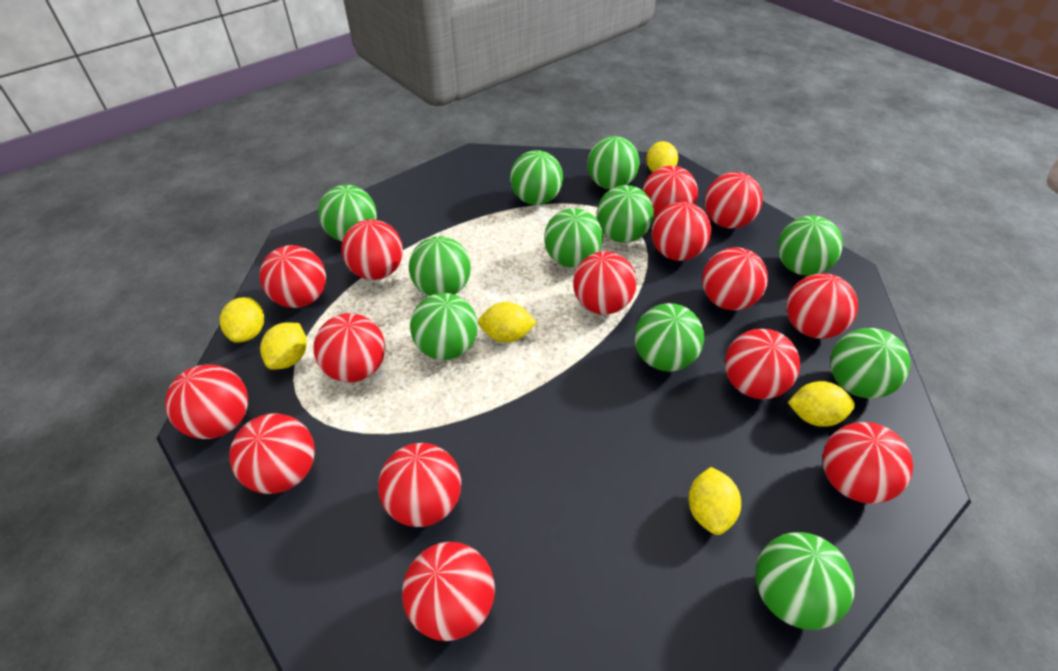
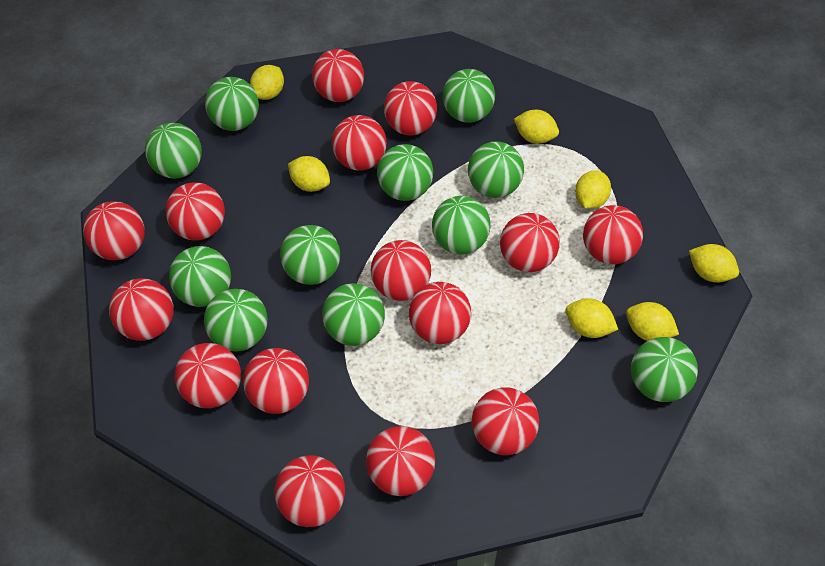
yellow lemon: 6 -> 7

